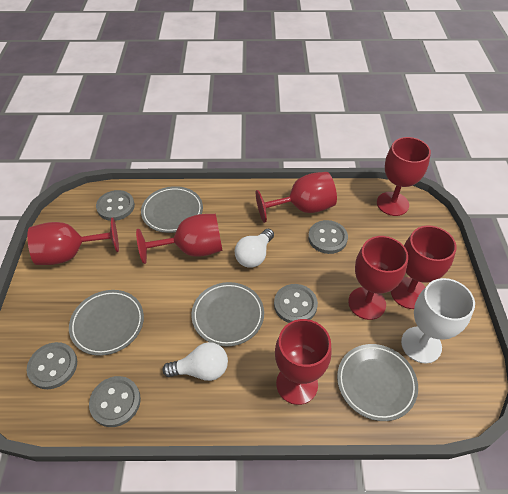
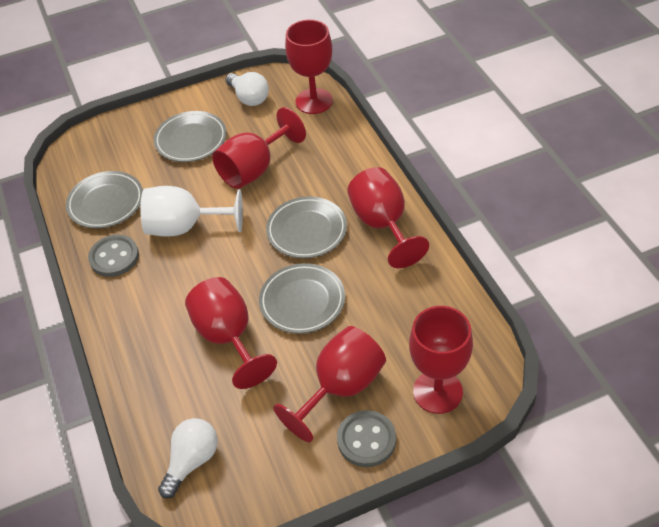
grey button: 5 -> 2
red goblet: 7 -> 6

